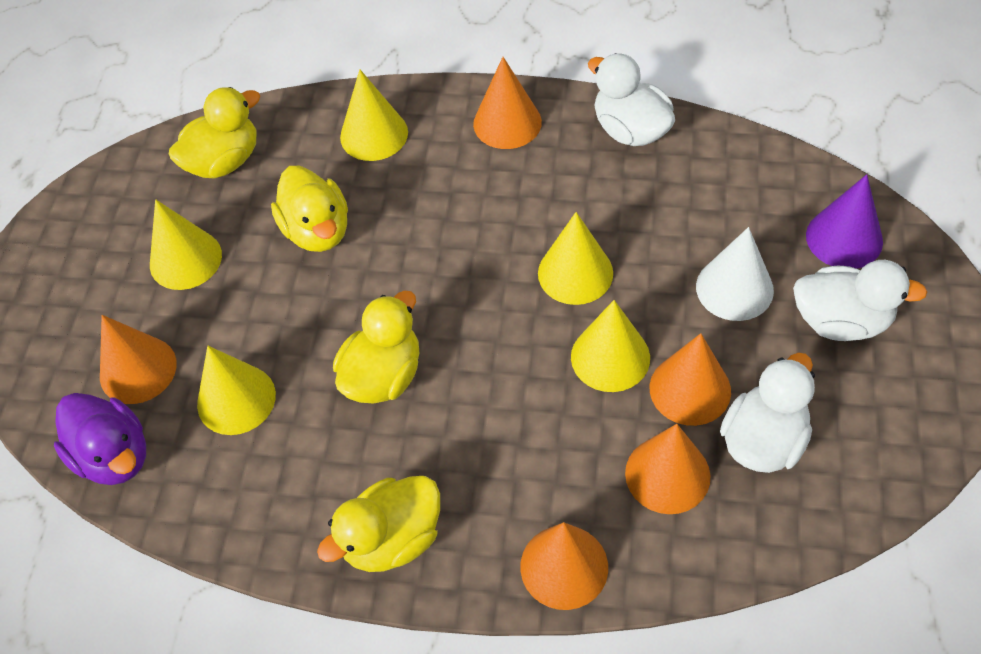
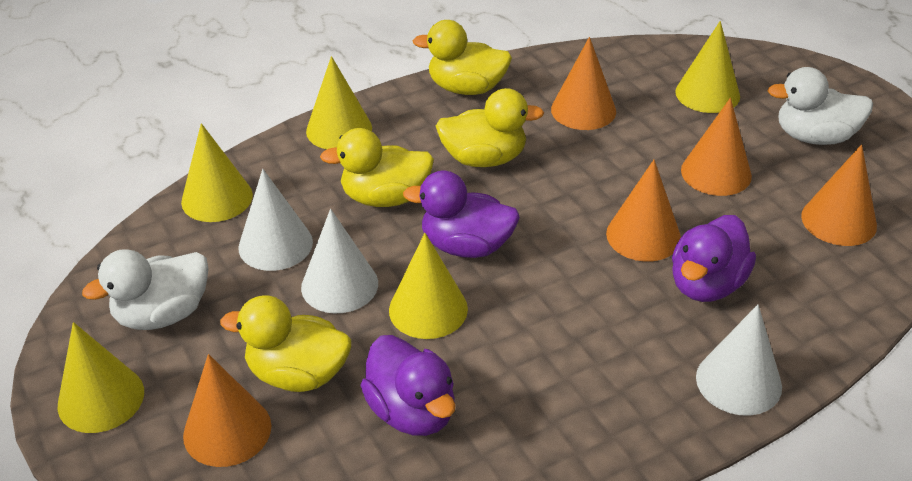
purple cone: 1 -> 0
purple duck: 1 -> 3
white cone: 1 -> 3
white duck: 3 -> 2

